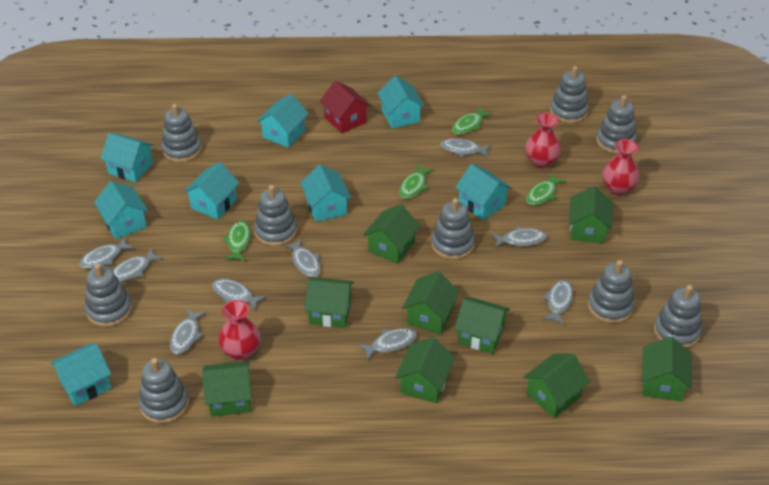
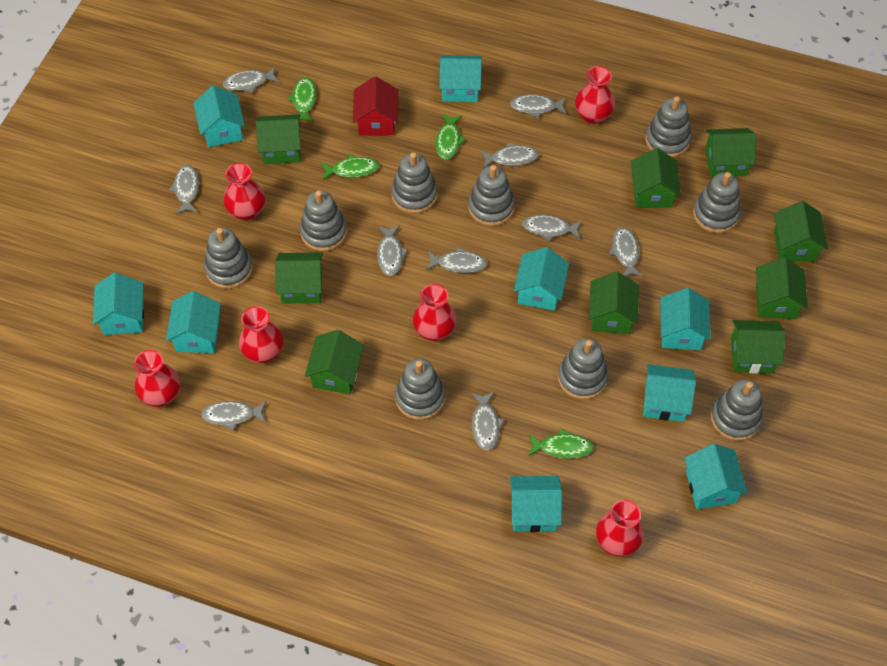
grey fish: 9 -> 10
red vase: 3 -> 6
turquoise house: 8 -> 9

